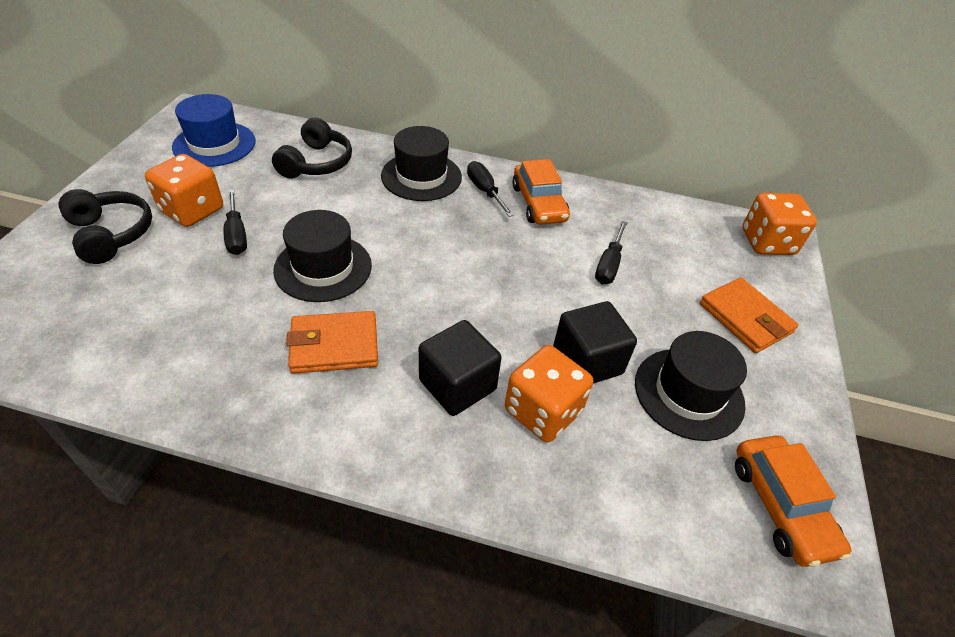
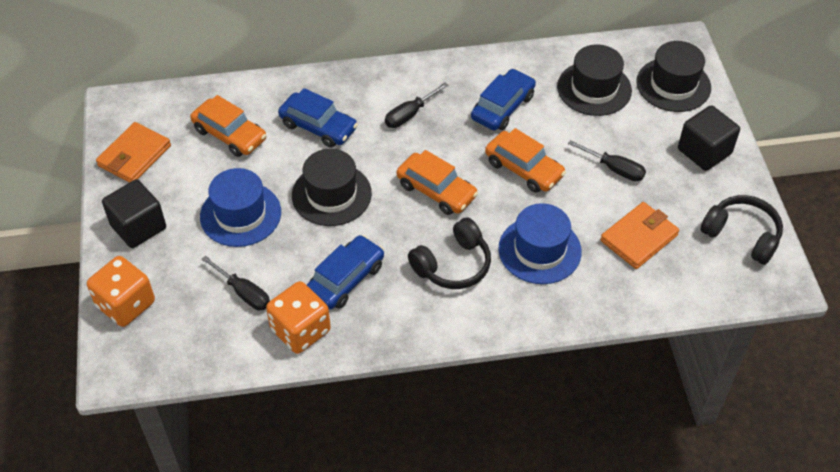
blue car: 0 -> 3
blue hat: 1 -> 2
orange car: 2 -> 3
orange dice: 3 -> 2

